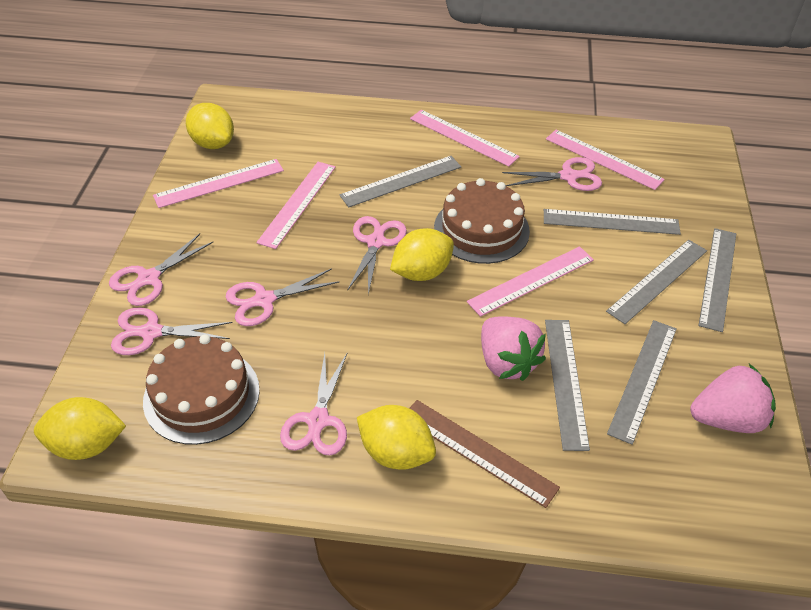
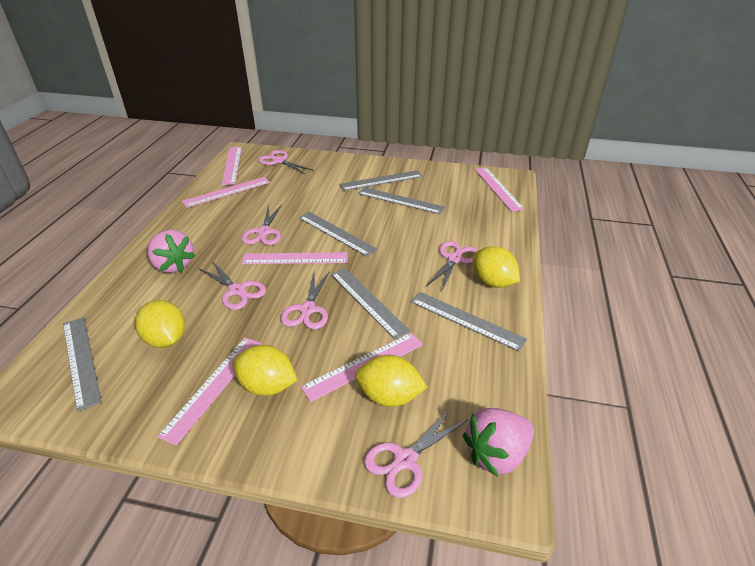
brown cake: 2 -> 0
brown ruler: 1 -> 0
pink ruler: 5 -> 6

